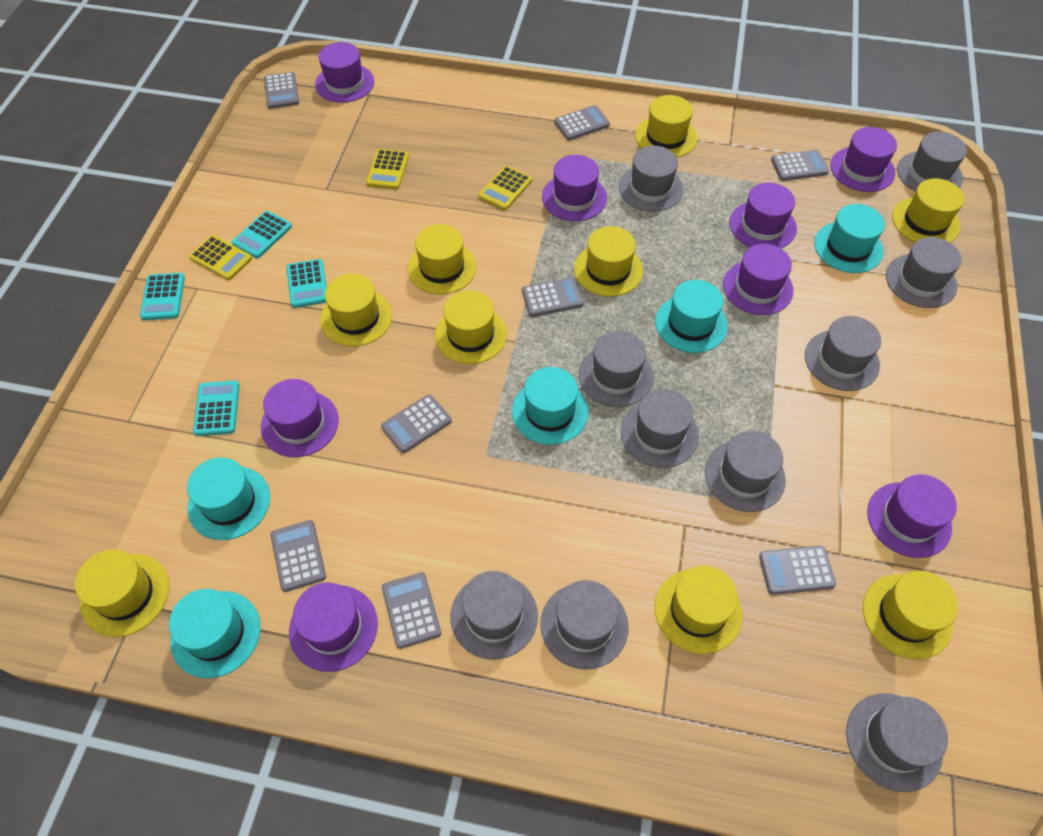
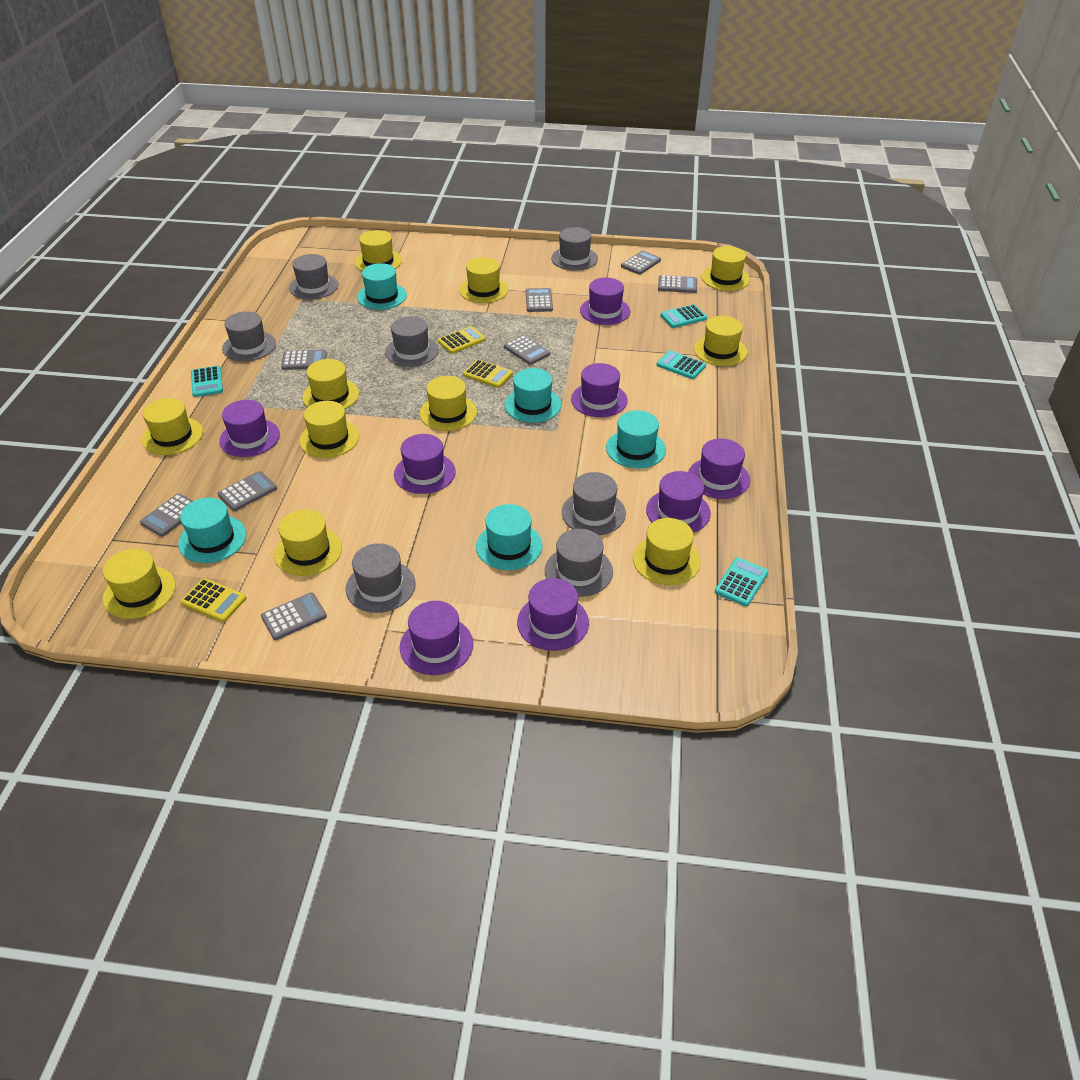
grey hat: 10 -> 7
yellow hat: 9 -> 11

